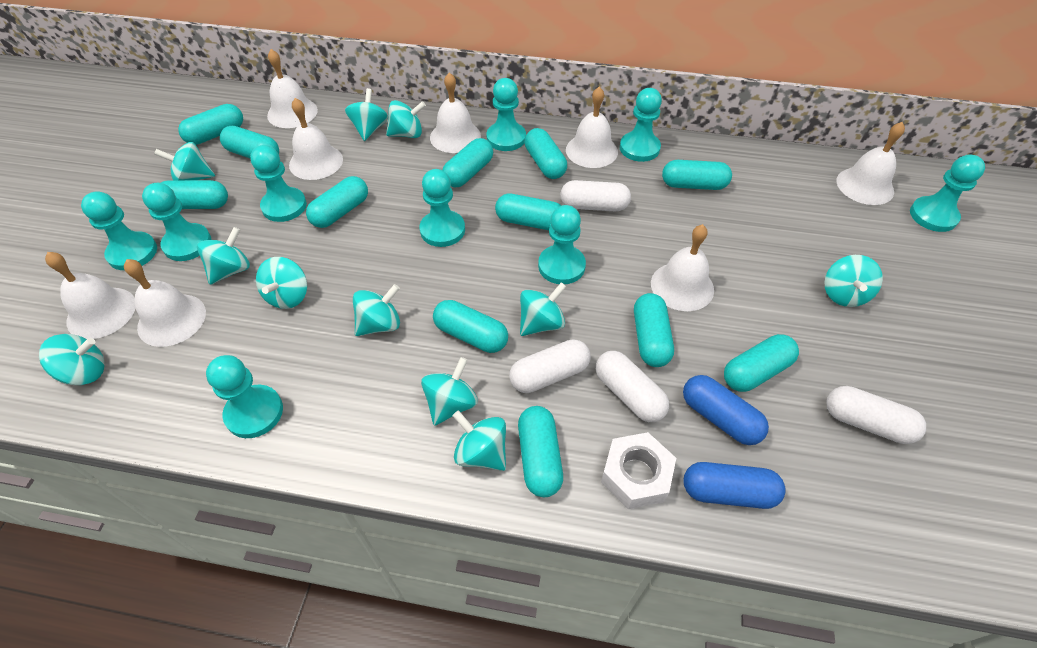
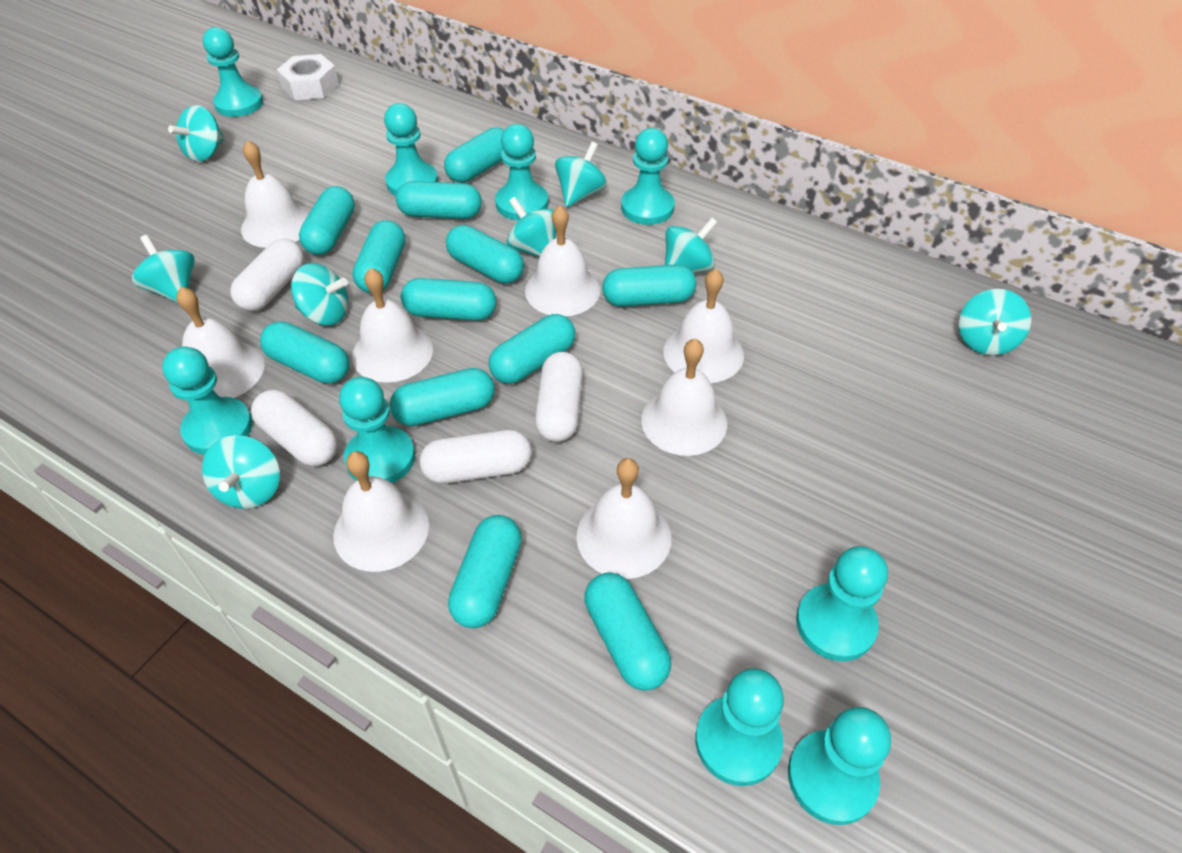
blue capsule: 2 -> 0
turquoise spinning top: 11 -> 8

